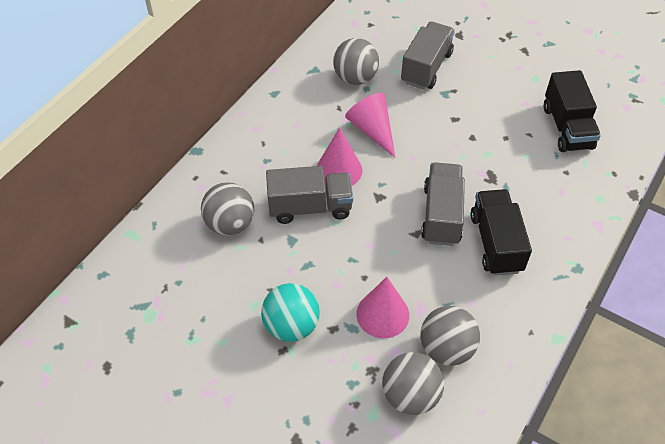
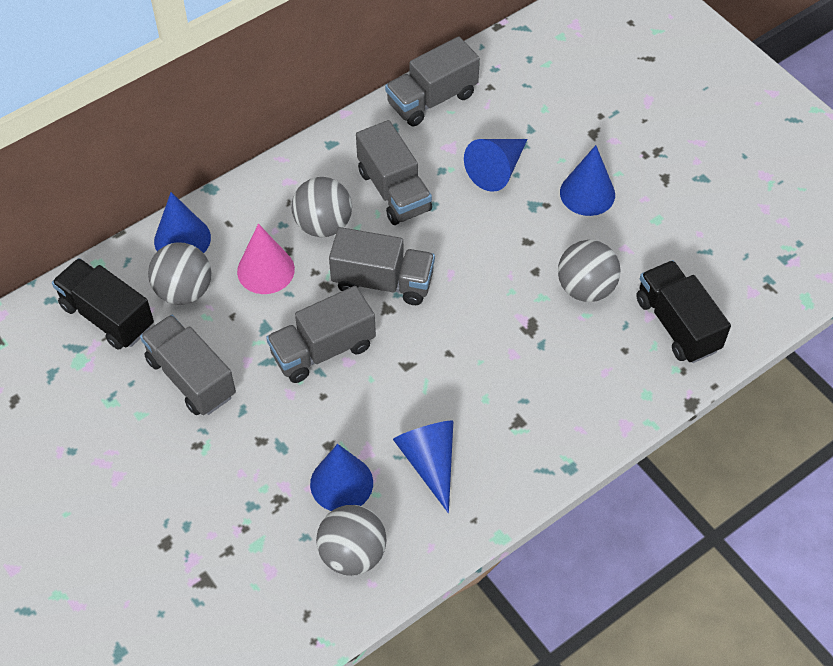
blue cone: 0 -> 5
grey truck: 3 -> 5
pink cone: 3 -> 1
turquoise ball: 1 -> 0

